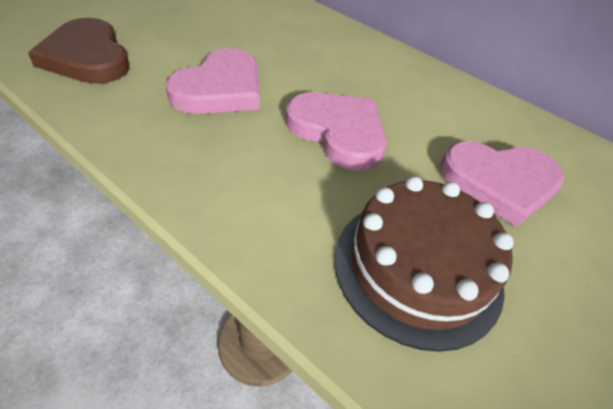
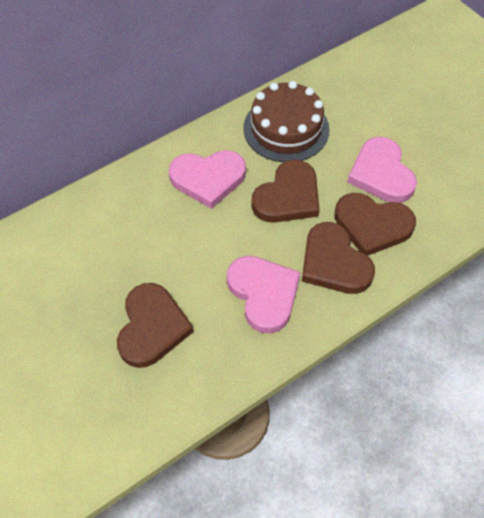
brown heart: 1 -> 4

